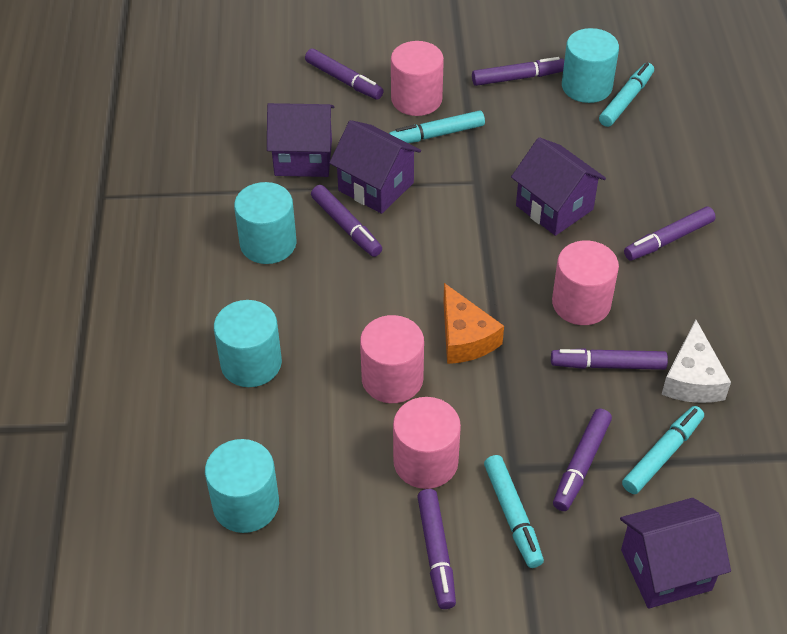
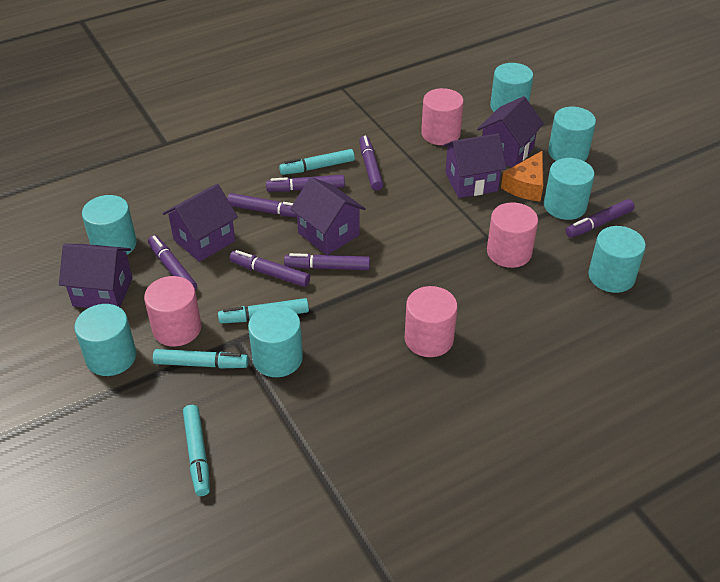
purple house: 4 -> 5
turquoise cylinder: 4 -> 7
white cheese: 1 -> 0

